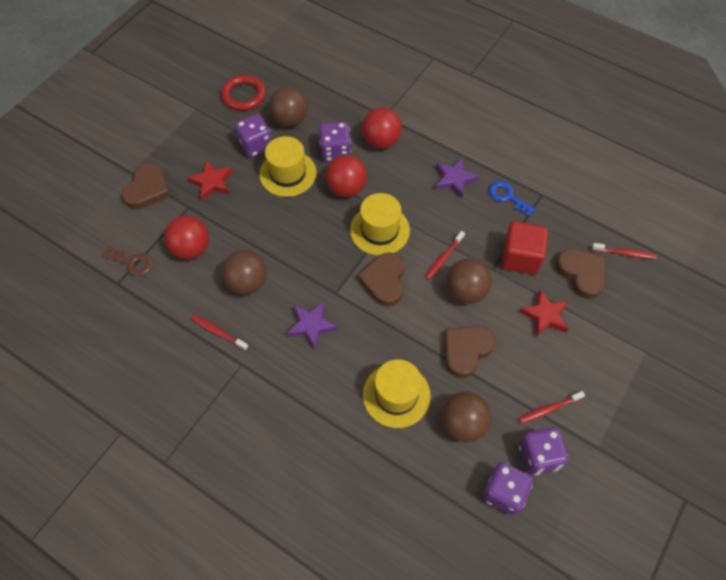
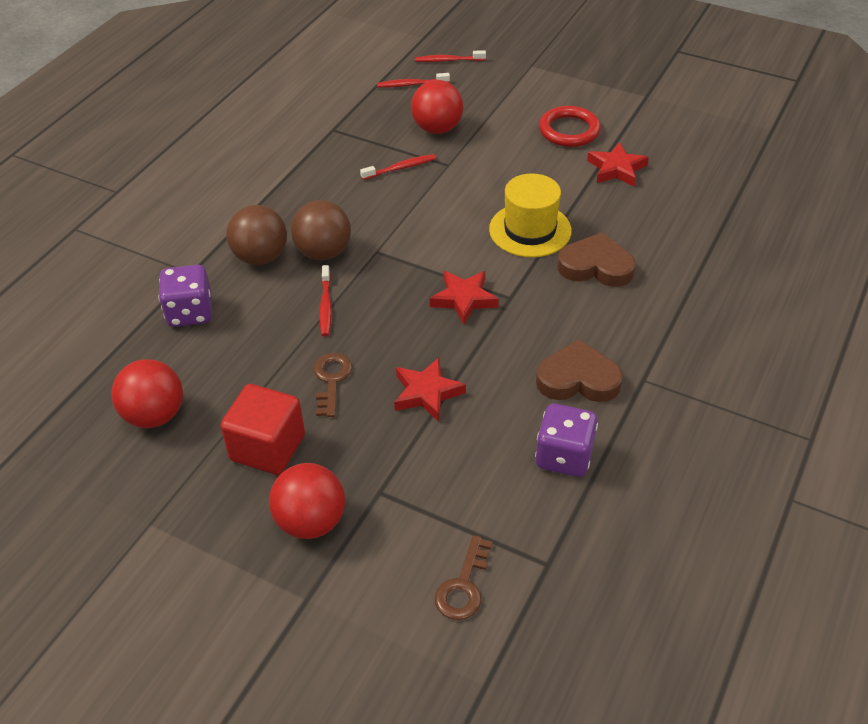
blue key: 1 -> 0
brown ball: 4 -> 2
brown heart: 4 -> 2
brown key: 1 -> 2
purple dice: 4 -> 2
purple star: 2 -> 0
red star: 2 -> 3
yellow hat: 3 -> 1

